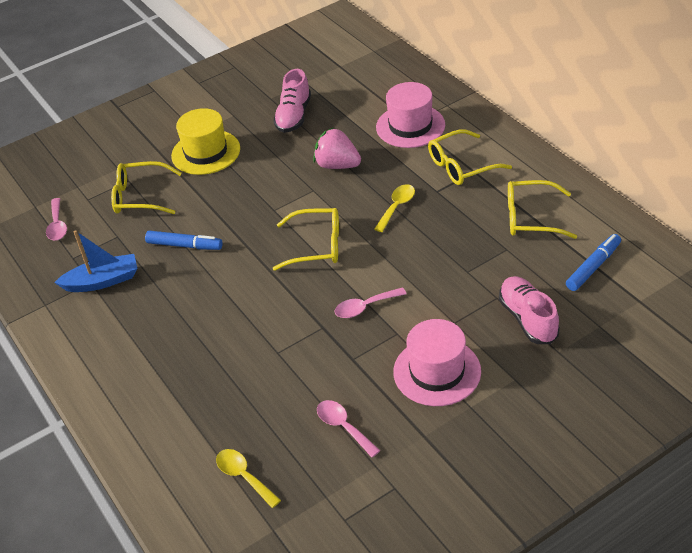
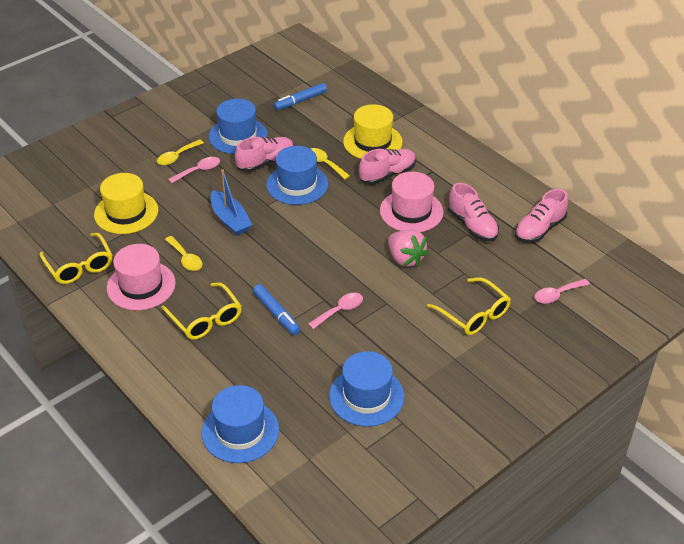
blue hat: 0 -> 4
pink shoe: 2 -> 4
yellow glasses: 4 -> 3
yellow hat: 1 -> 2
yellow spoon: 2 -> 3

